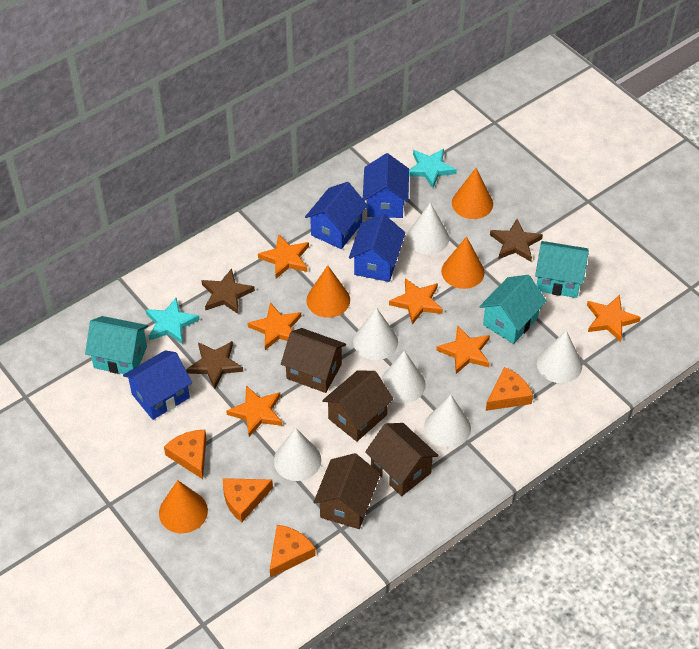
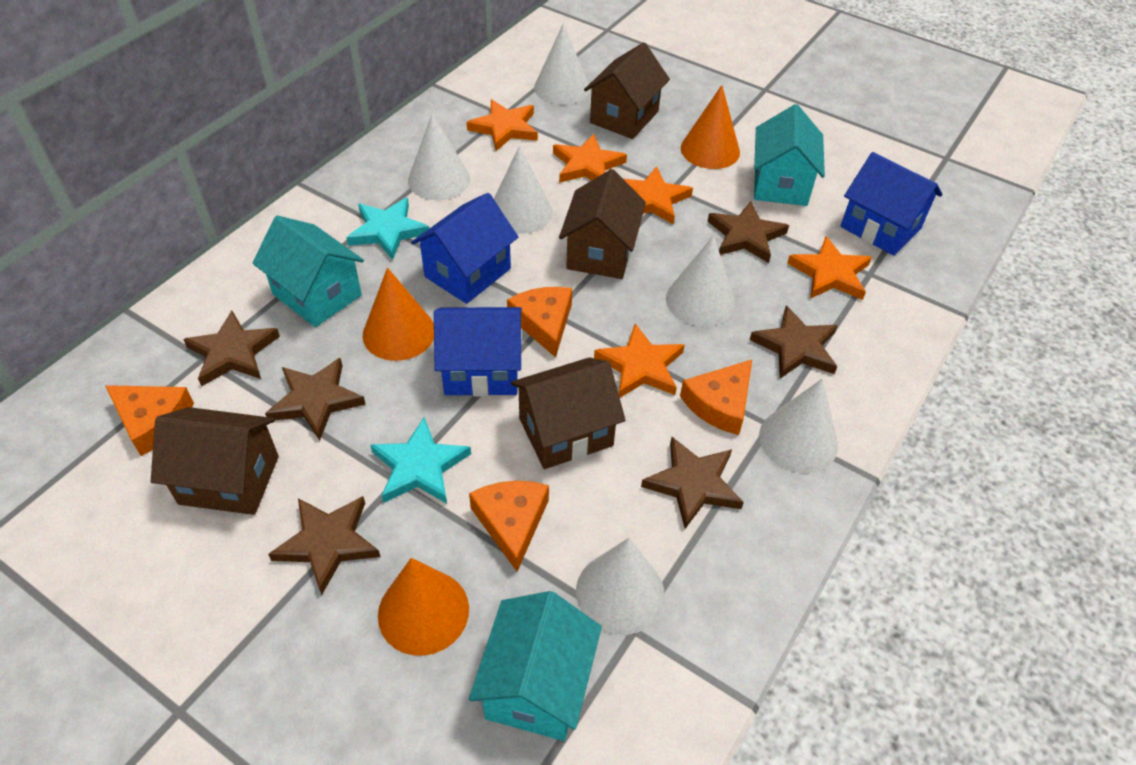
blue house: 4 -> 3
brown star: 3 -> 6
orange cone: 4 -> 3
orange star: 6 -> 5

